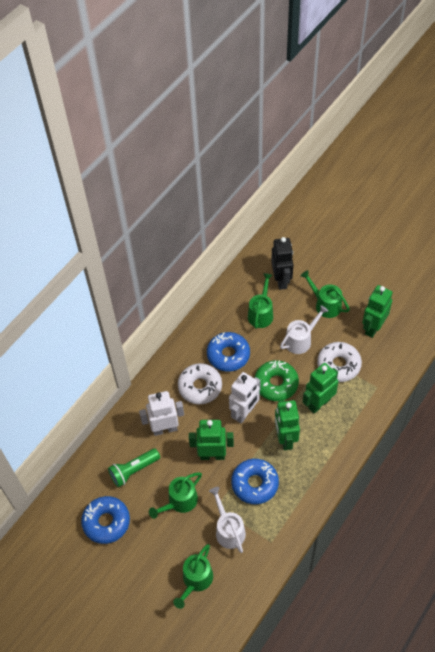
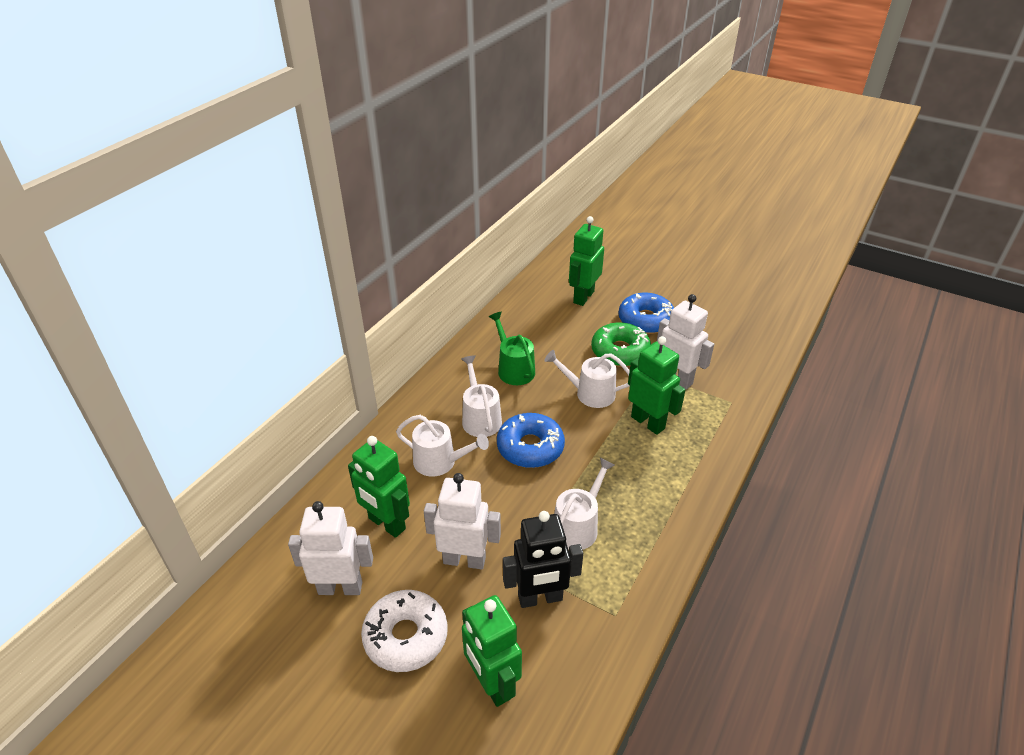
blue donut: 3 -> 2
green flashlight: 1 -> 0
green watering can: 4 -> 1
white donut: 2 -> 1
white robot: 2 -> 3
white watering can: 2 -> 4

